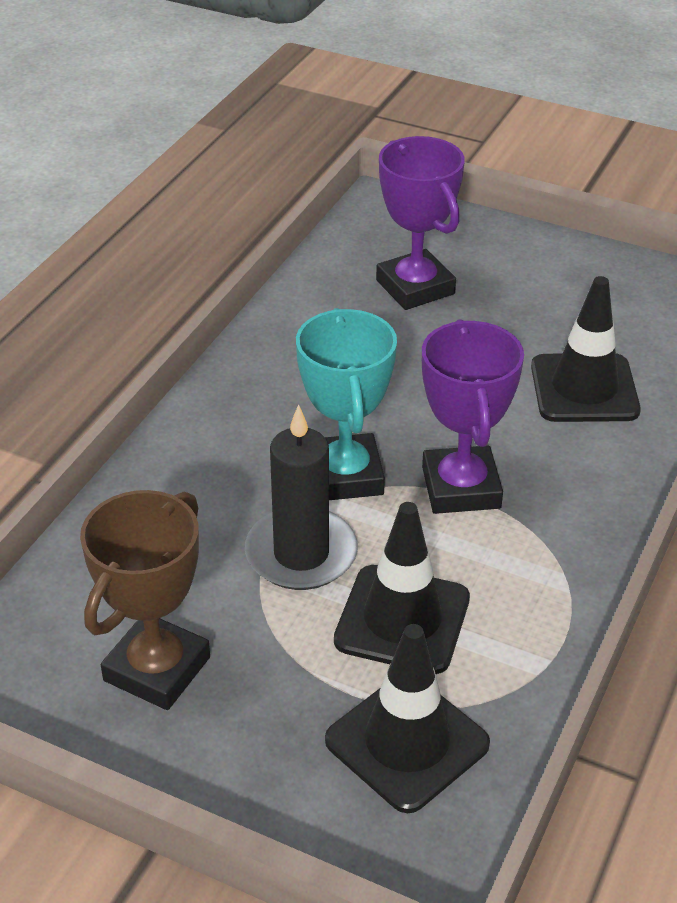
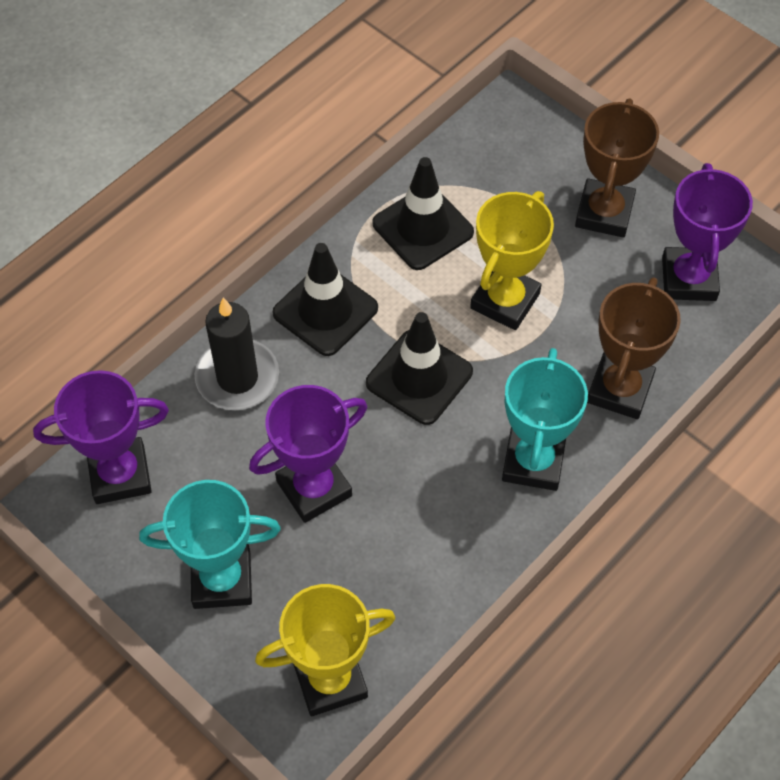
brown trophy: 1 -> 2
purple trophy: 2 -> 3
turquoise trophy: 1 -> 2
yellow trophy: 0 -> 2

